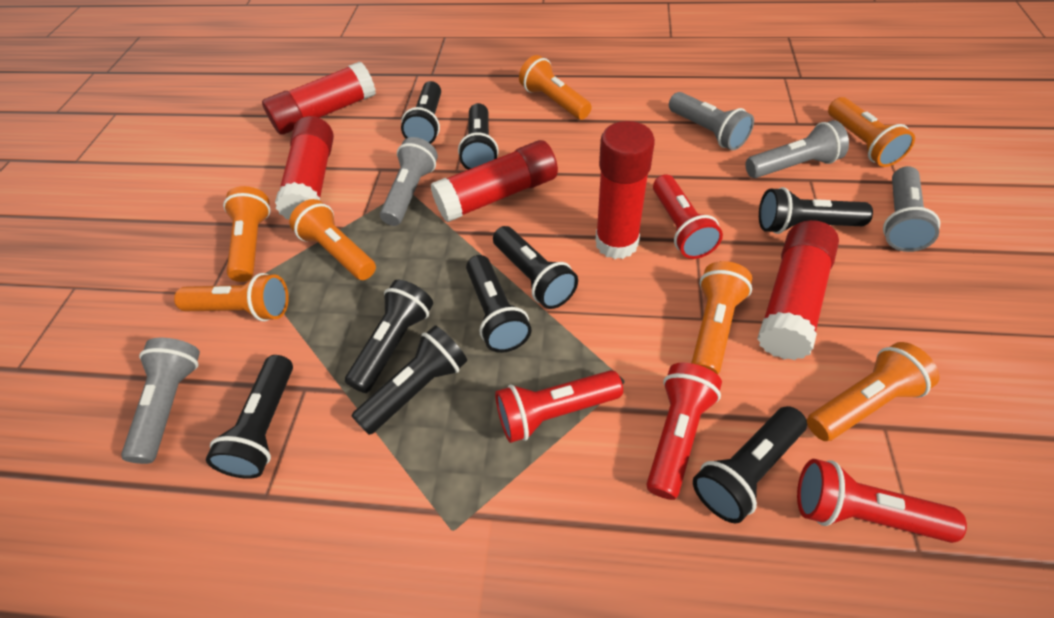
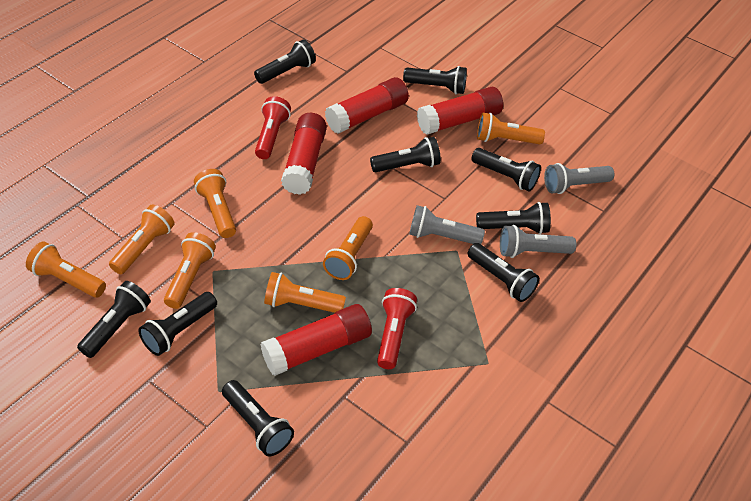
grey flashlight: 5 -> 3
red flashlight: 4 -> 2
red glue stick: 5 -> 4

